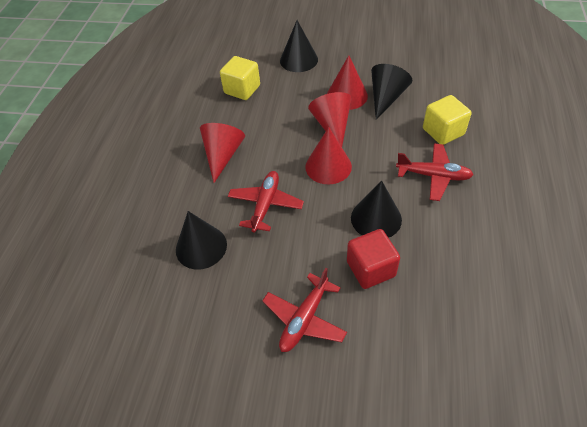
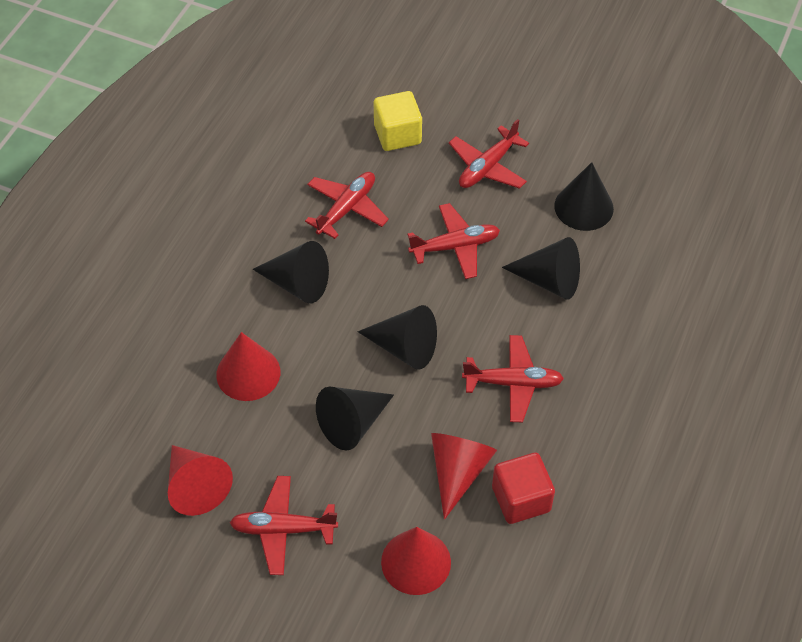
black cone: 4 -> 5
red plane: 3 -> 5
yellow cube: 2 -> 1

